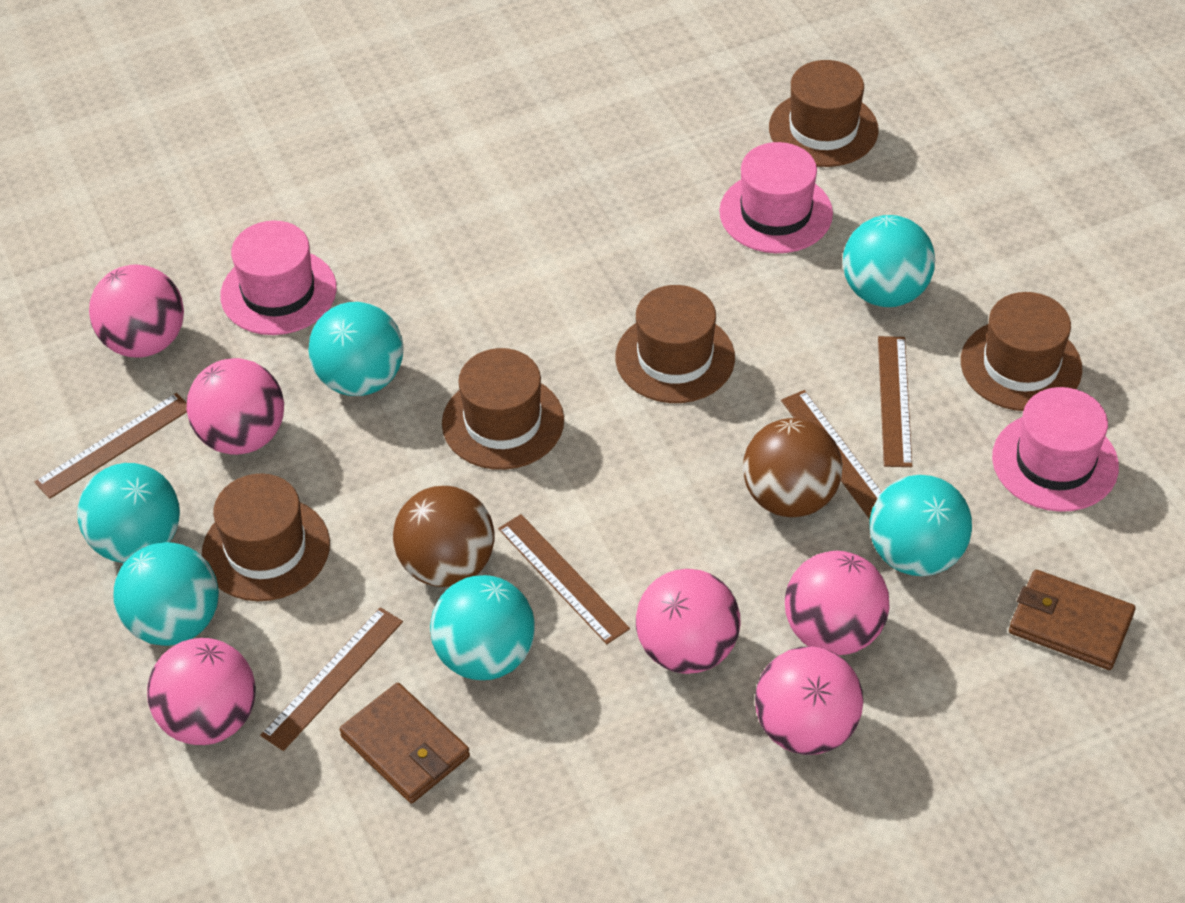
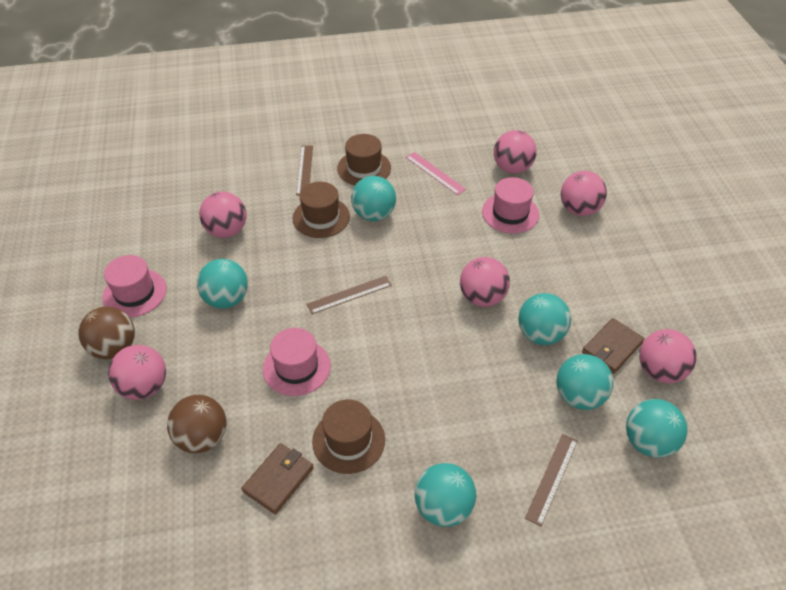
brown hat: 5 -> 3
brown ruler: 5 -> 3
pink ruler: 0 -> 1

